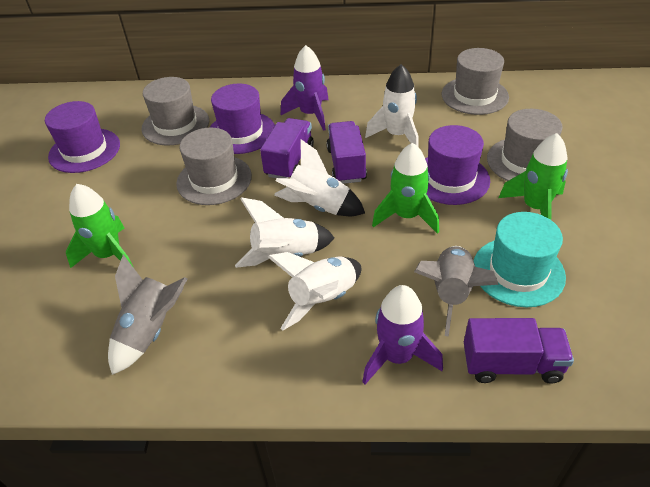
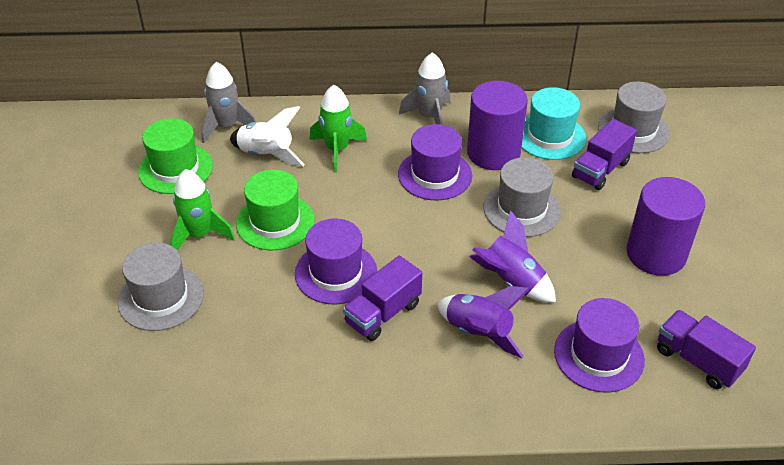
green hat: 0 -> 2
green rocket: 3 -> 2
grey hat: 4 -> 3
purple cylinder: 0 -> 2
white rocket: 4 -> 1

